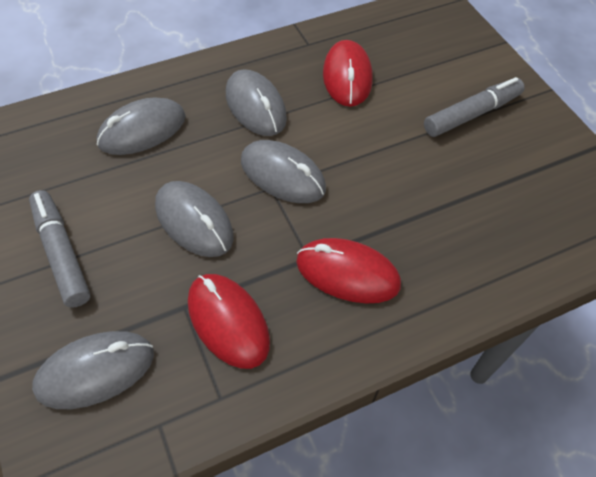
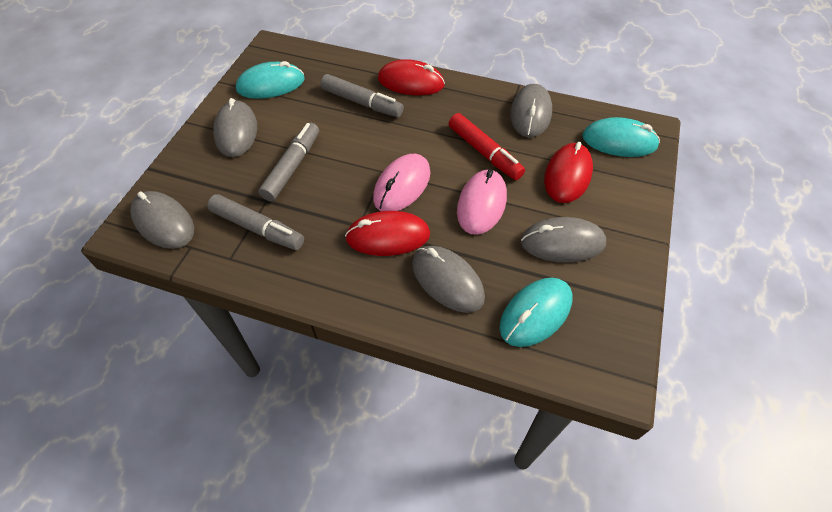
grey marker: 2 -> 3
pink mouse: 0 -> 2
red marker: 0 -> 1
turquoise mouse: 0 -> 3

